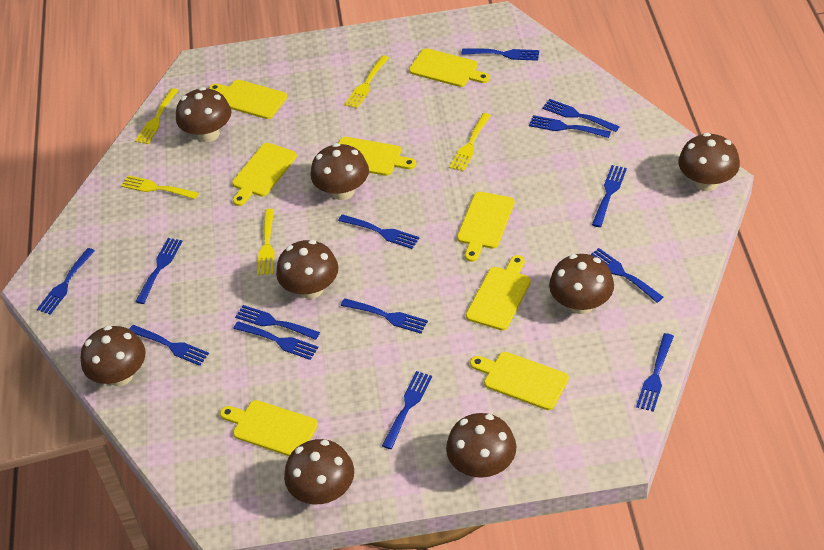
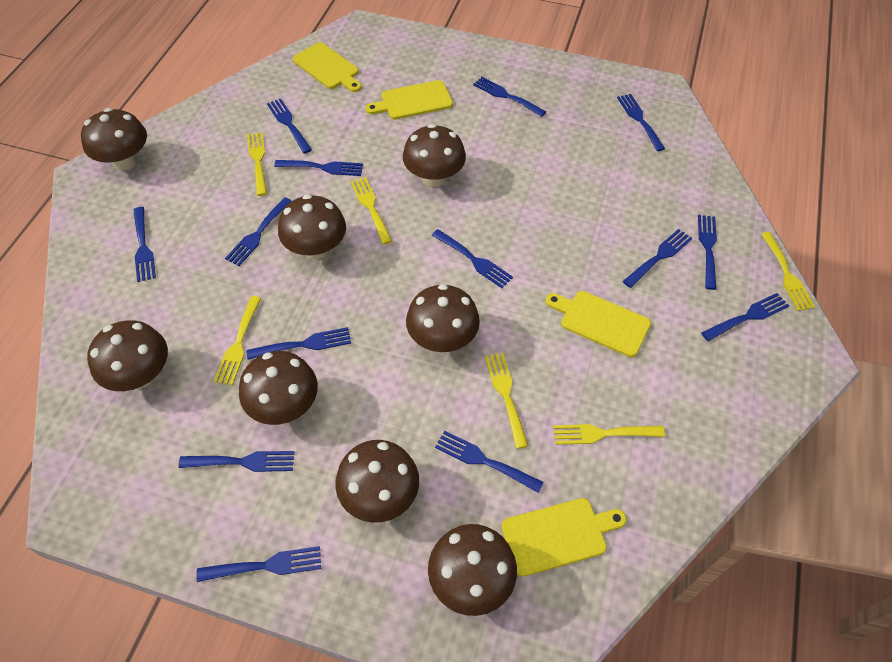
yellow cutting board: 8 -> 4
yellow fork: 5 -> 6

